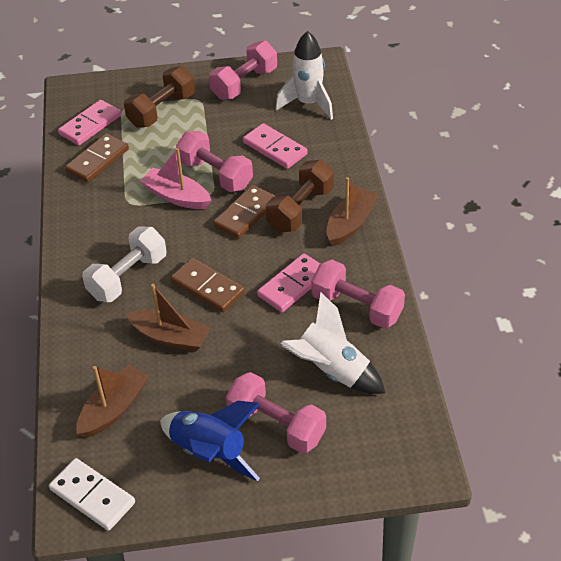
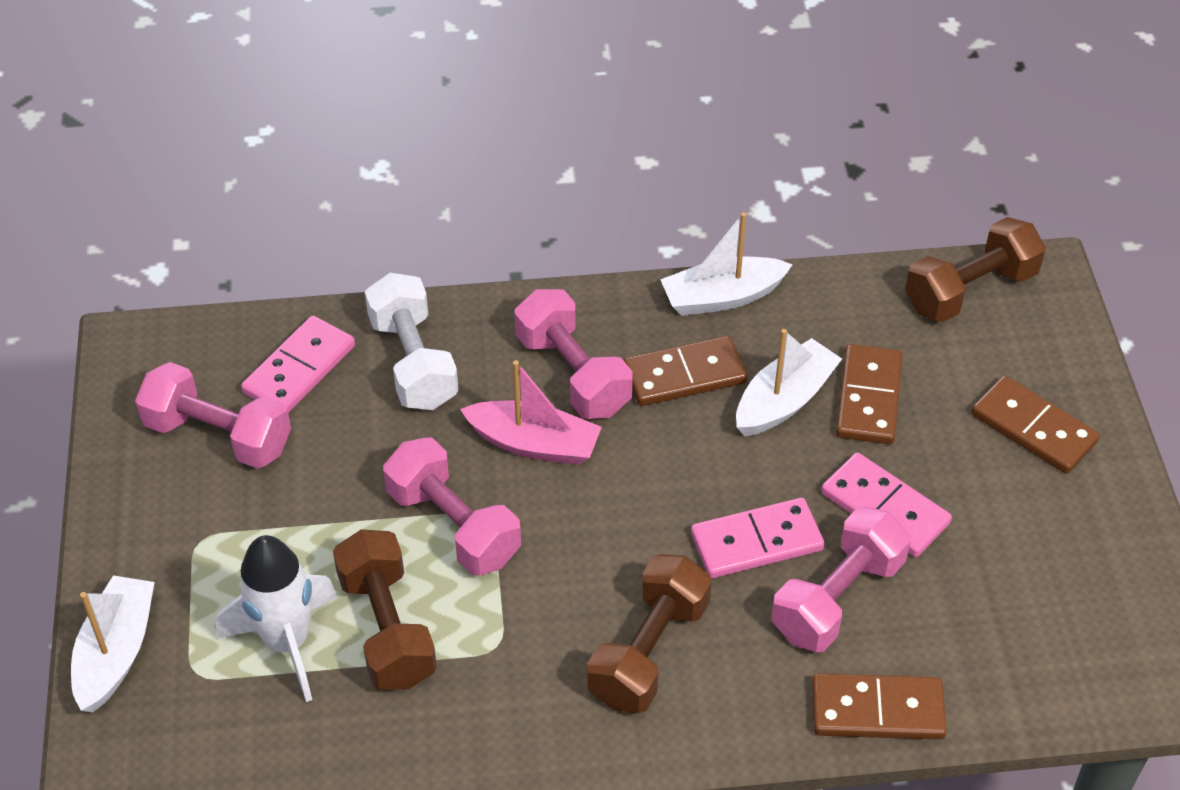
blue rocket: 1 -> 0
brown boat: 3 -> 0
brown domino: 3 -> 4
brown dumbbell: 2 -> 3
white boat: 0 -> 3
white domino: 1 -> 0
white rocket: 2 -> 1

